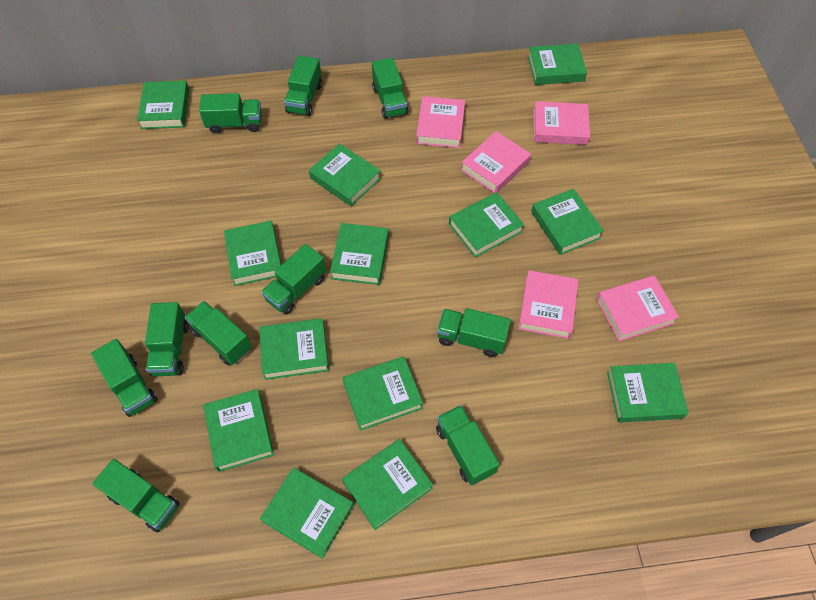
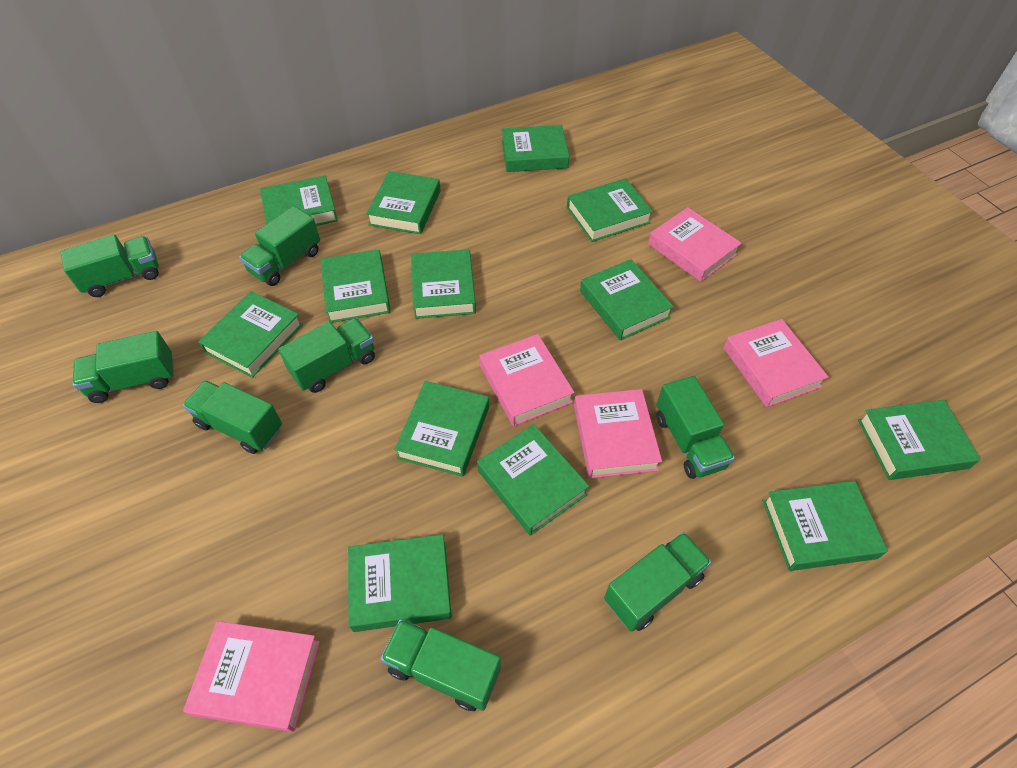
green truck: 10 -> 8

